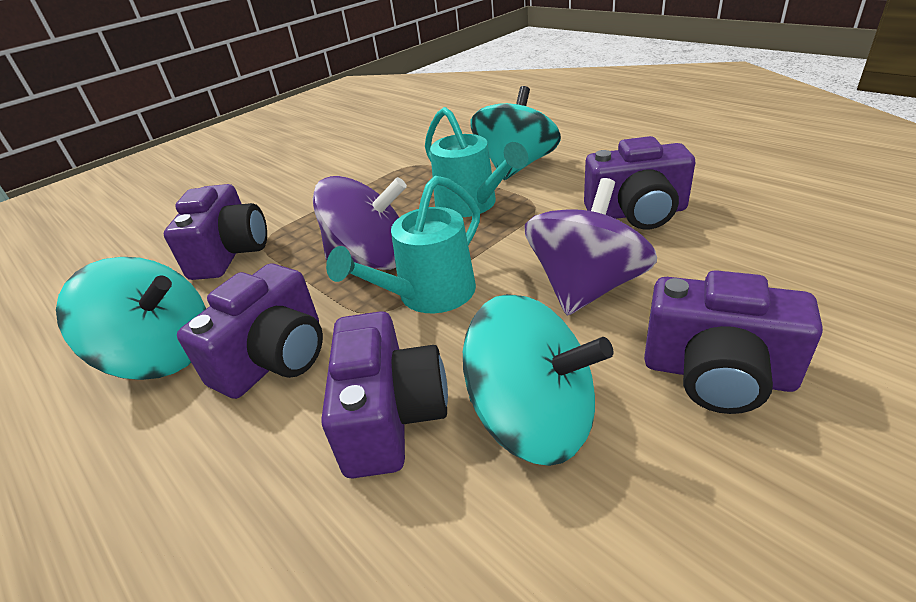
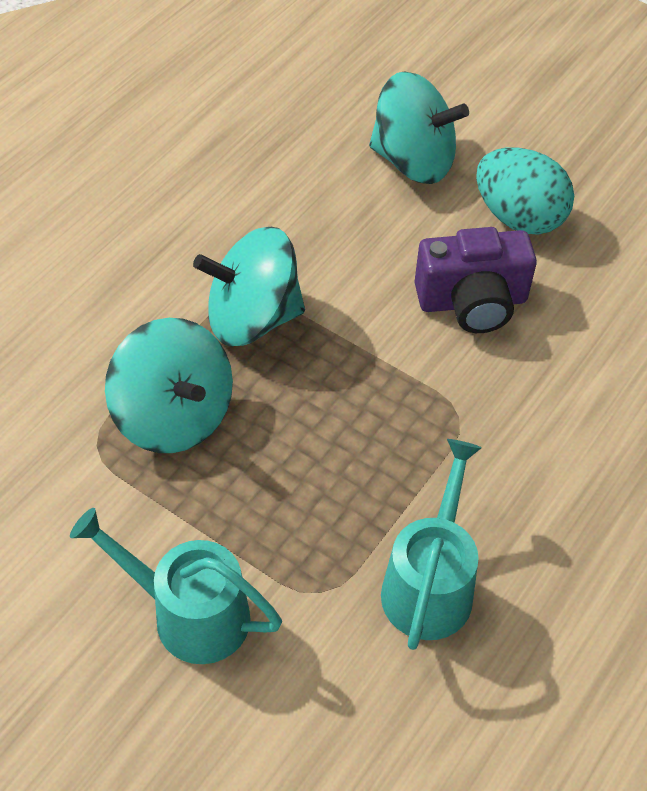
purple camera: 5 -> 1
purple spinning top: 2 -> 0
turquoise egg: 0 -> 1

